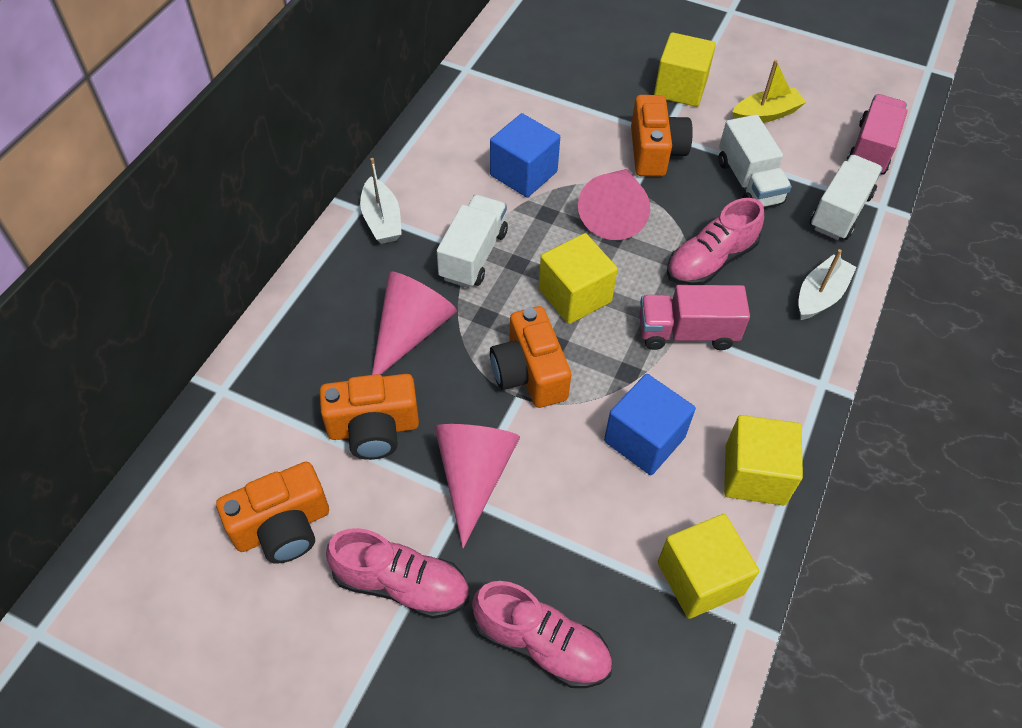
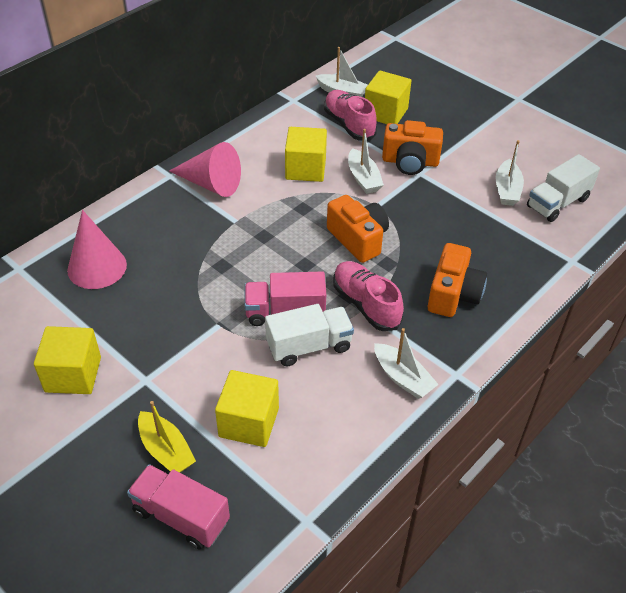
blue cube: 2 -> 0
orange camera: 4 -> 3
pink cone: 3 -> 2
pink shoe: 3 -> 2
white boat: 2 -> 4
white truck: 3 -> 2

